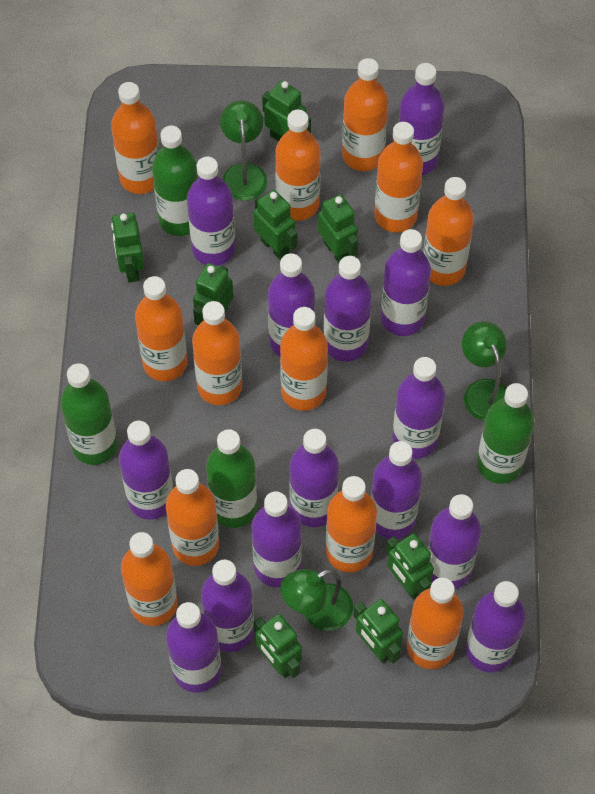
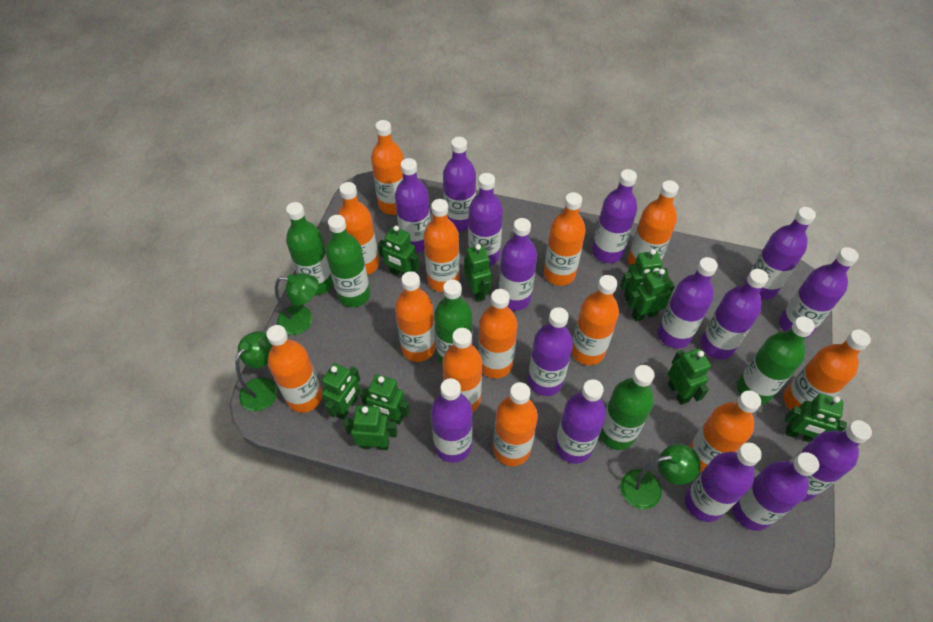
green bottle: 4 -> 5
green robot: 8 -> 9
orange bottle: 12 -> 13
purple bottle: 14 -> 15

